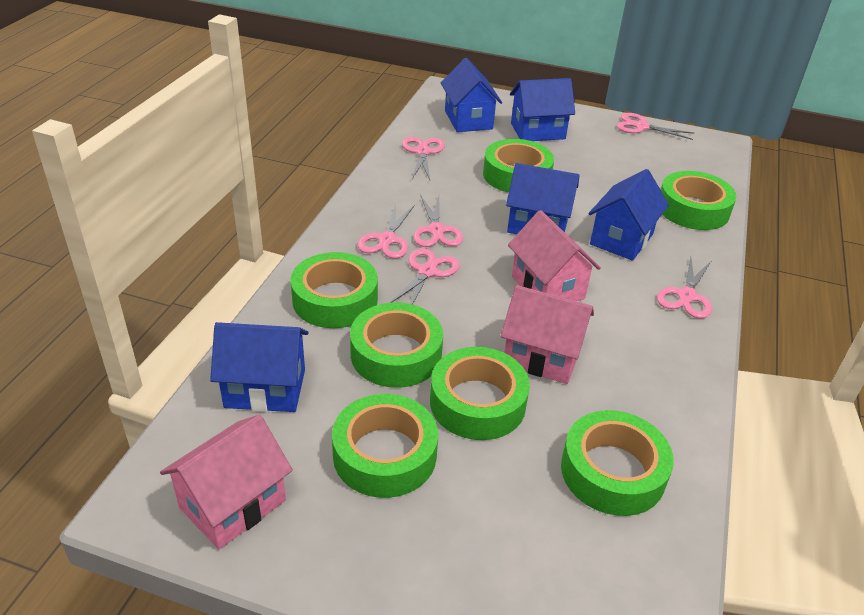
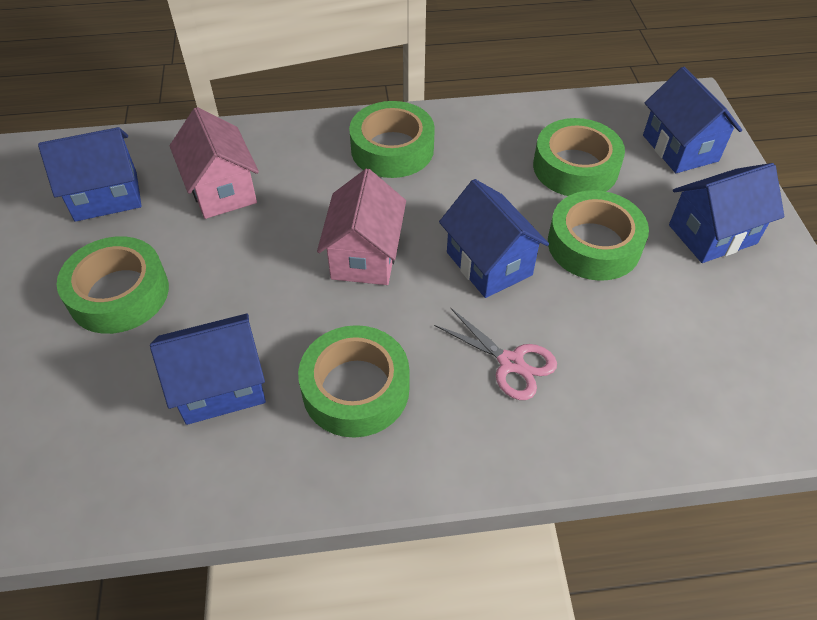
green tape: 7 -> 5
pink house: 3 -> 2
pink scissors: 6 -> 1

